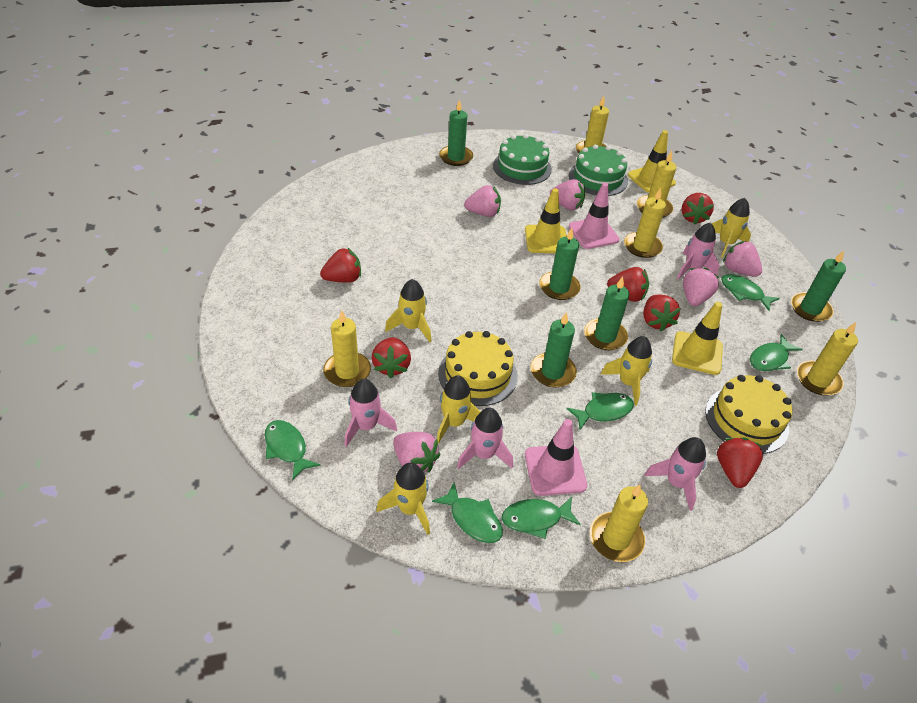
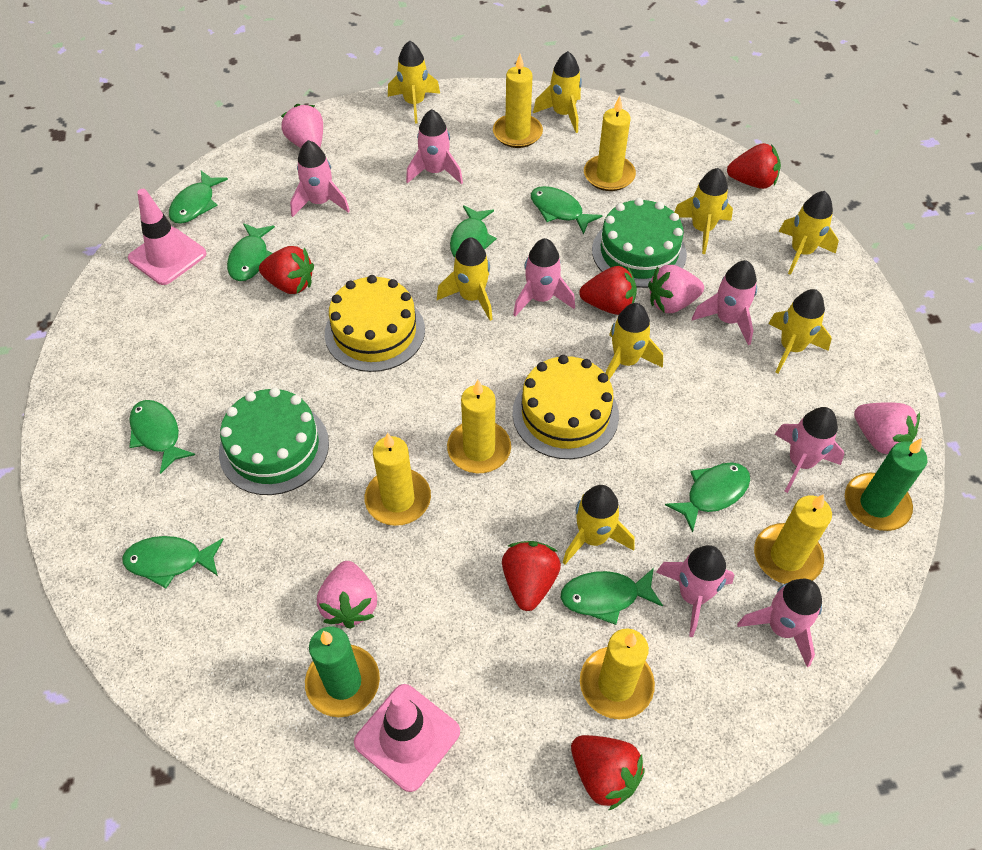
green candle: 5 -> 2
green fish: 6 -> 8
pink rocket: 4 -> 7
pink strawberry: 5 -> 4
red strawberry: 6 -> 5
yellow rocket: 5 -> 8
yellow traffic cone: 3 -> 0

